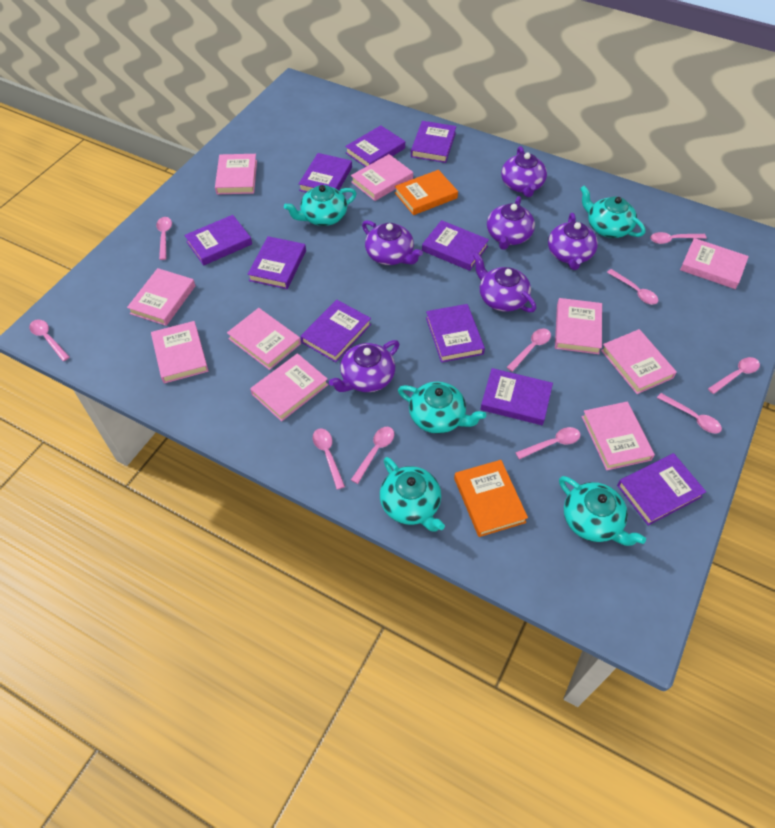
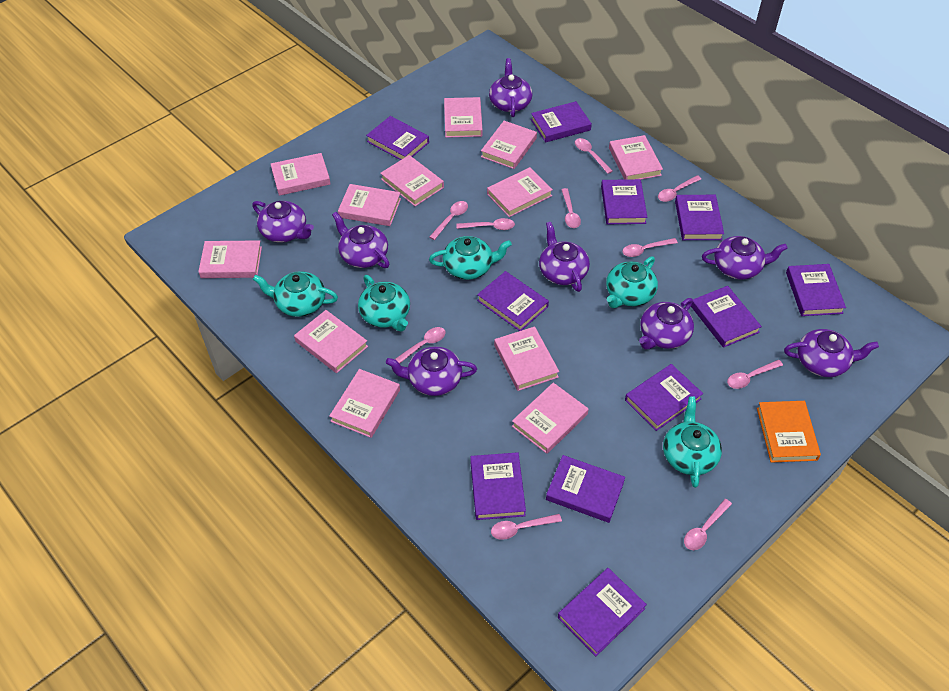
orange book: 2 -> 1
pink book: 10 -> 12
purple book: 10 -> 11
purple teapot: 6 -> 8

